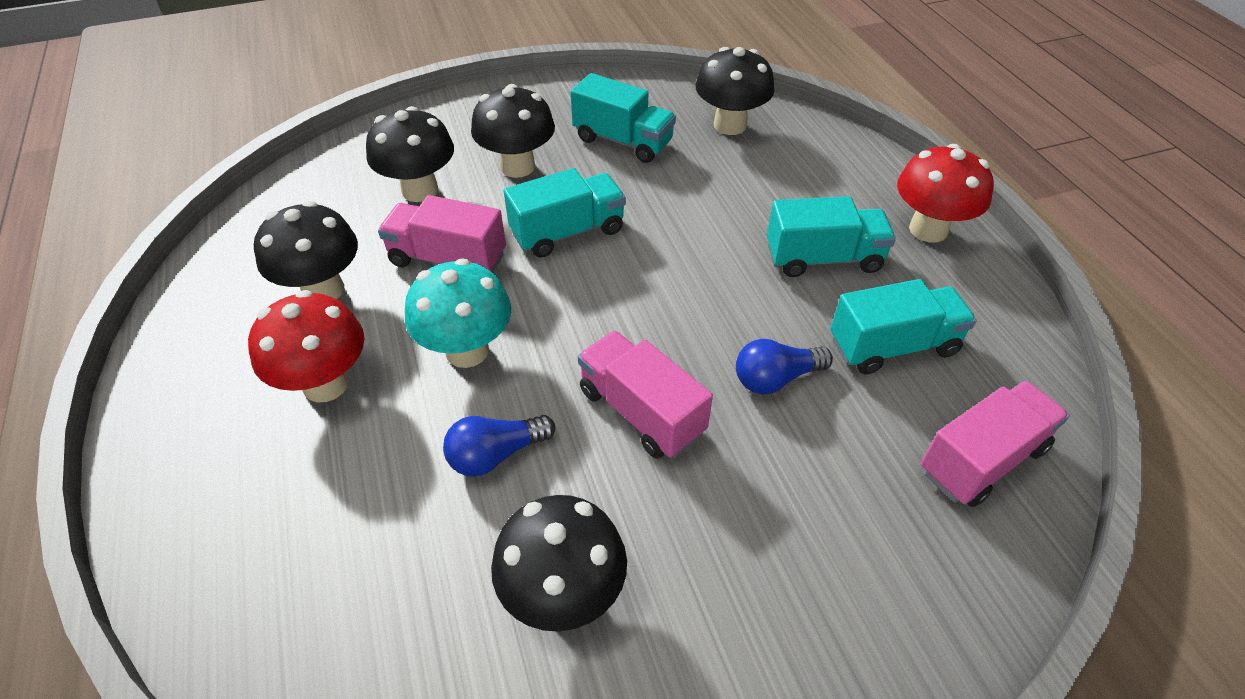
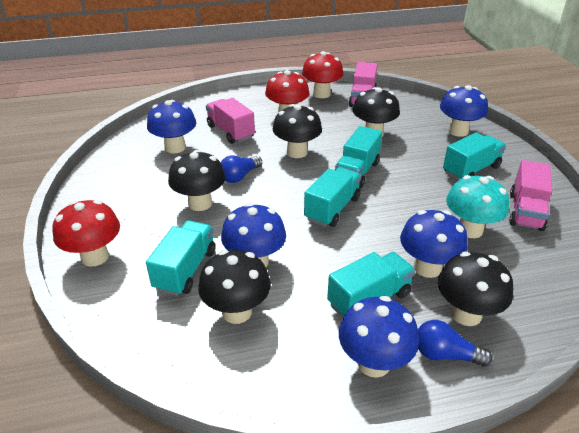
blue mushroom: 0 -> 5
red mushroom: 2 -> 3
turquoise truck: 4 -> 5

